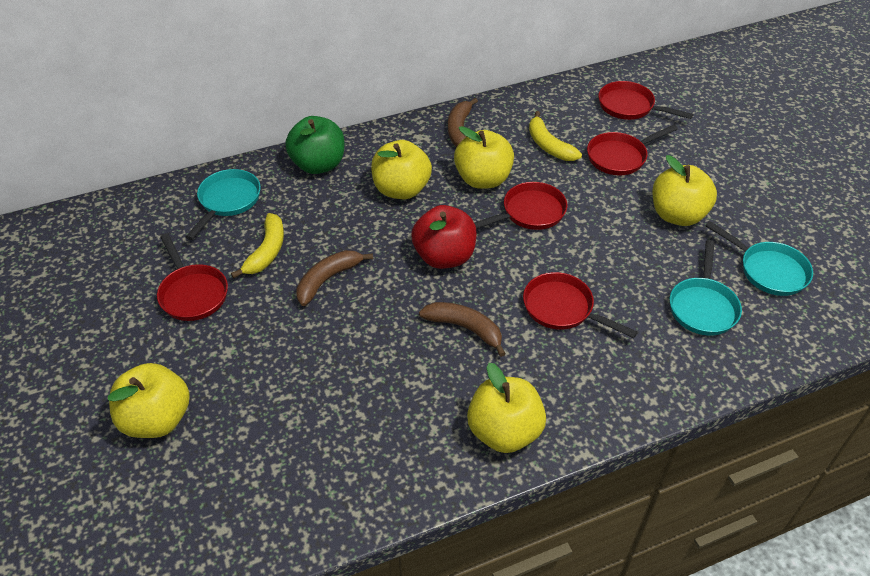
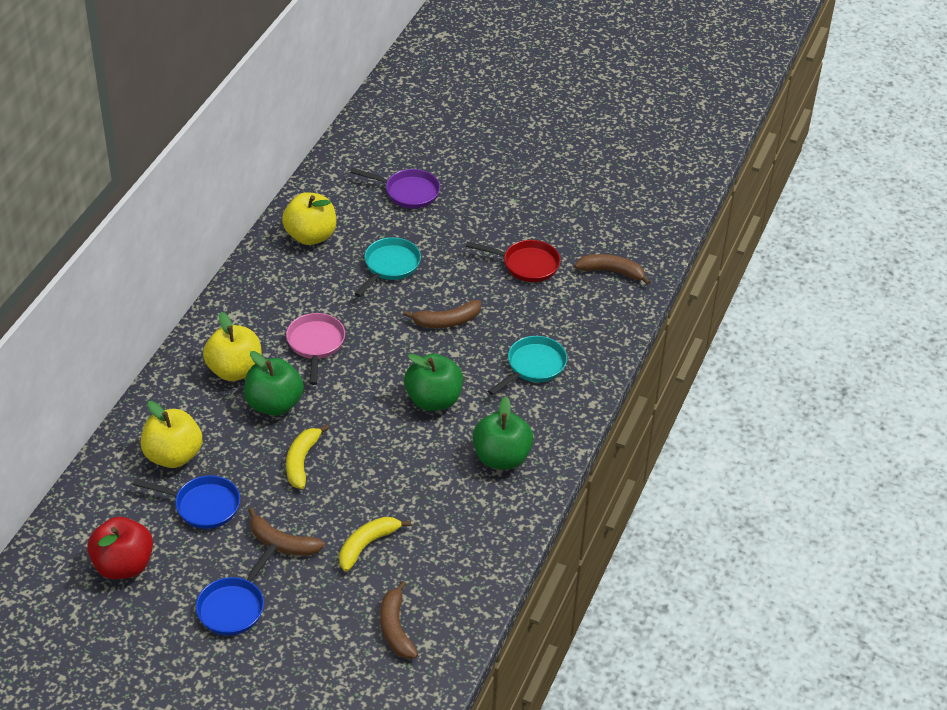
blue pan: 0 -> 2
brown banana: 3 -> 4
green apple: 1 -> 3
pink pan: 0 -> 1
purple pan: 0 -> 1
red pan: 5 -> 1
turquoise pan: 3 -> 2
yellow apple: 5 -> 3

